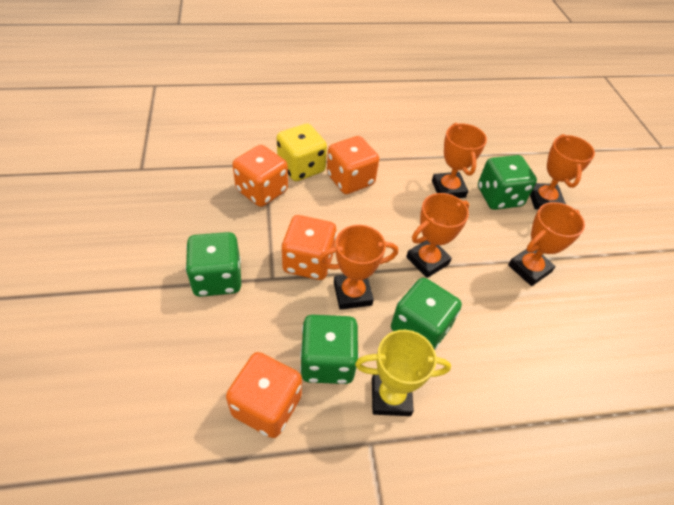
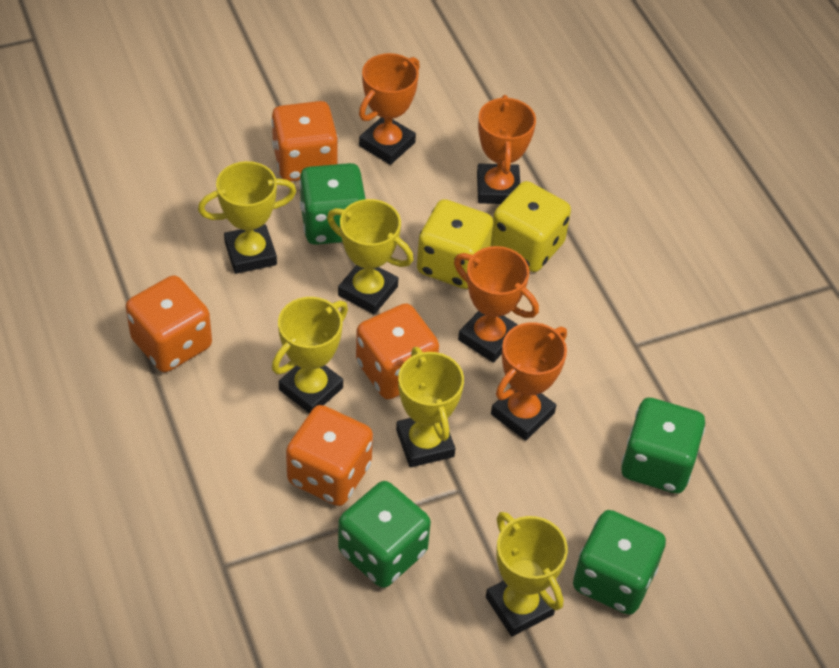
orange trophy: 5 -> 4
yellow dice: 1 -> 2
yellow trophy: 1 -> 5

